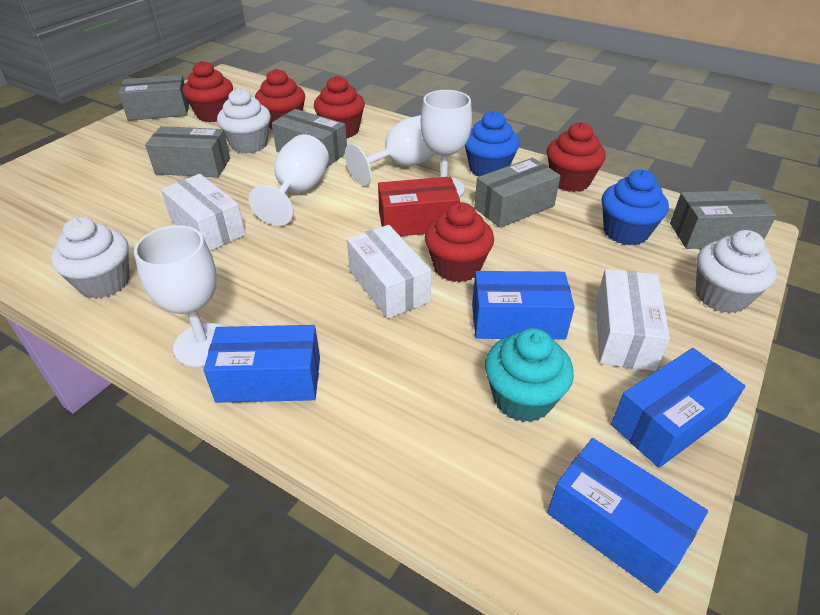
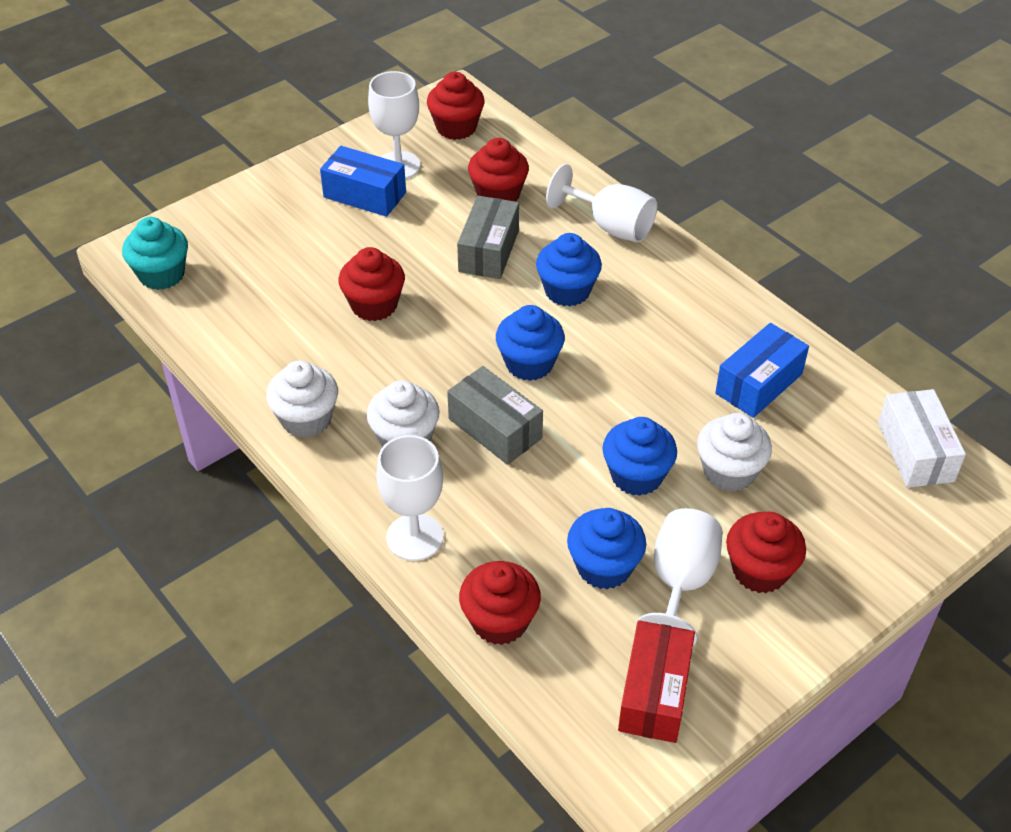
blue box: 4 -> 2
blue cupcake: 2 -> 4
grey box: 5 -> 2
white box: 3 -> 1

